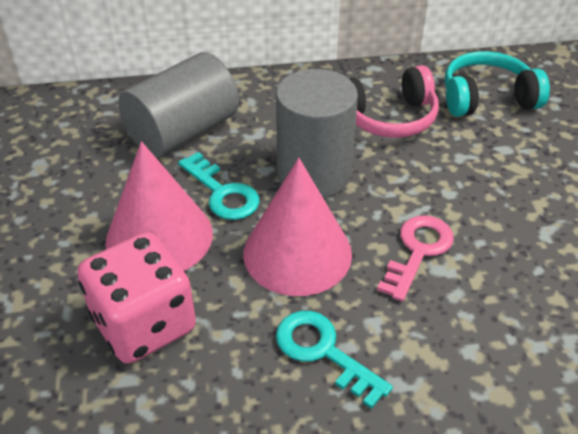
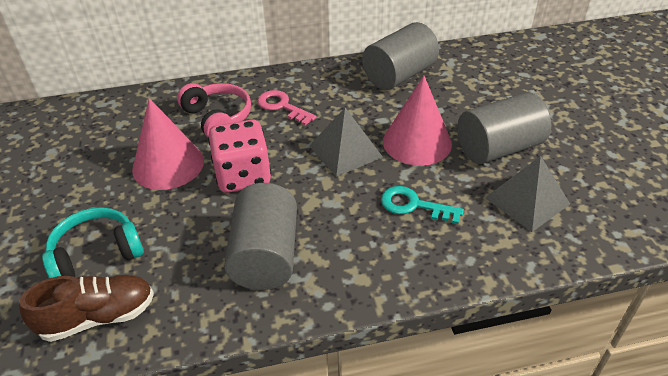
brown shoe: 0 -> 1
grey cylinder: 2 -> 3
grey pyramid: 0 -> 2
turquoise key: 2 -> 1

